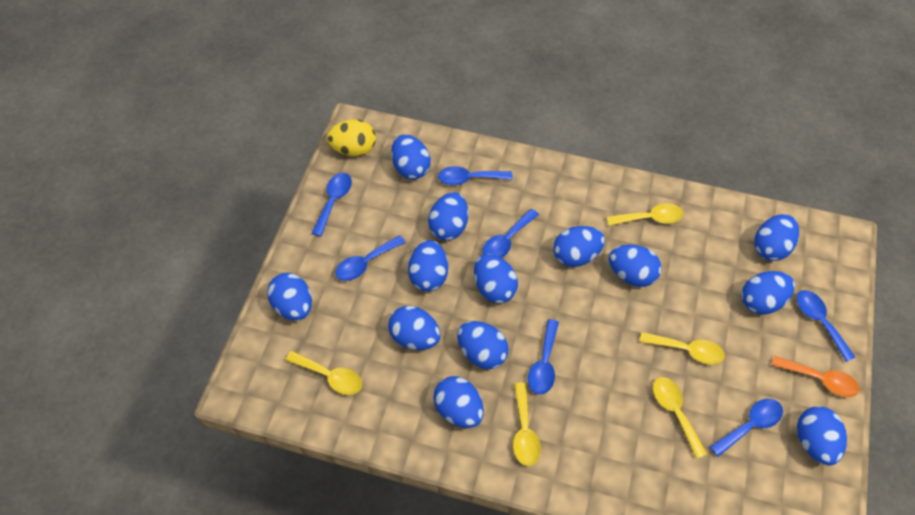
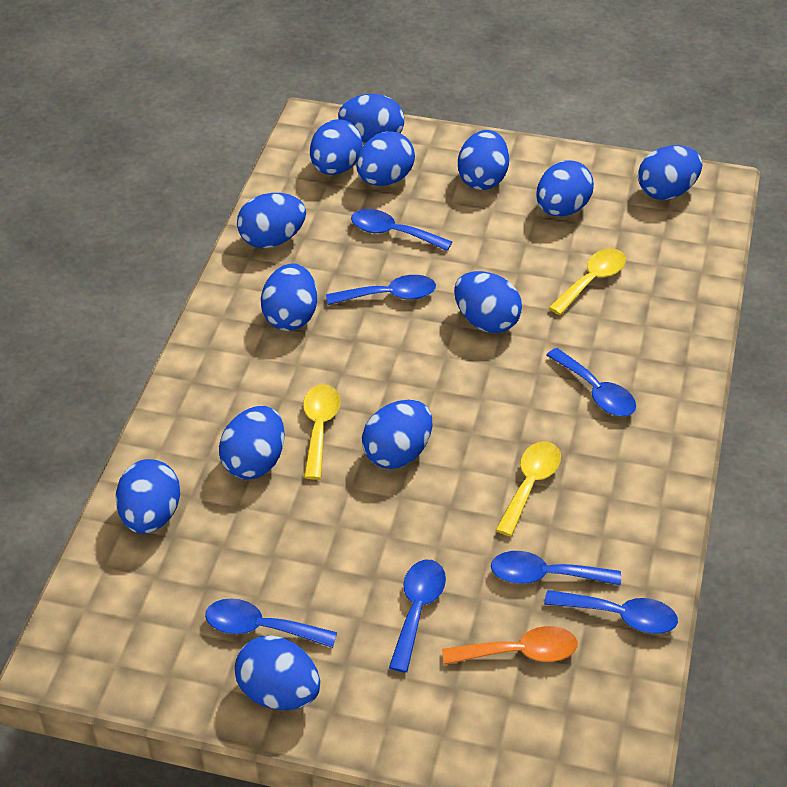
yellow egg: 1 -> 0
yellow spoon: 5 -> 3

